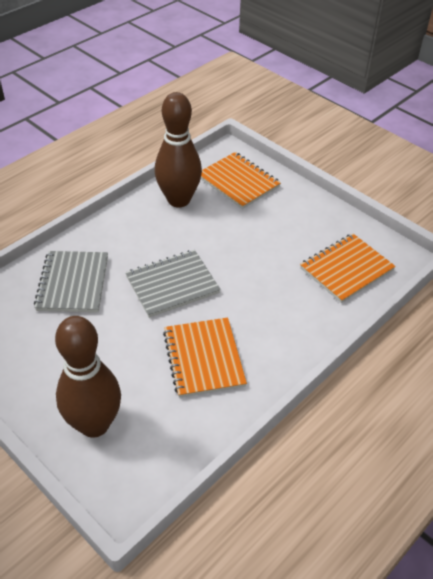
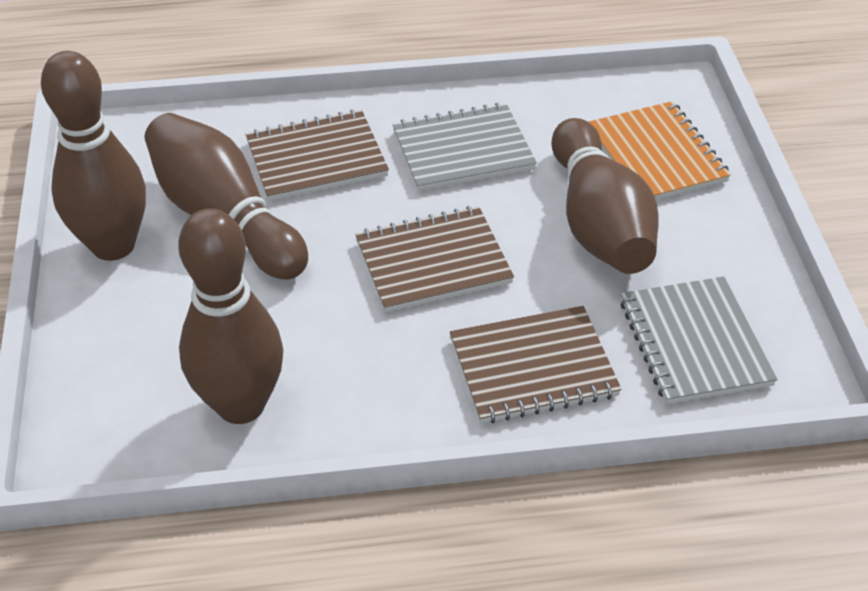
brown bowling pin: 2 -> 4
brown notebook: 0 -> 3
orange notebook: 3 -> 1

